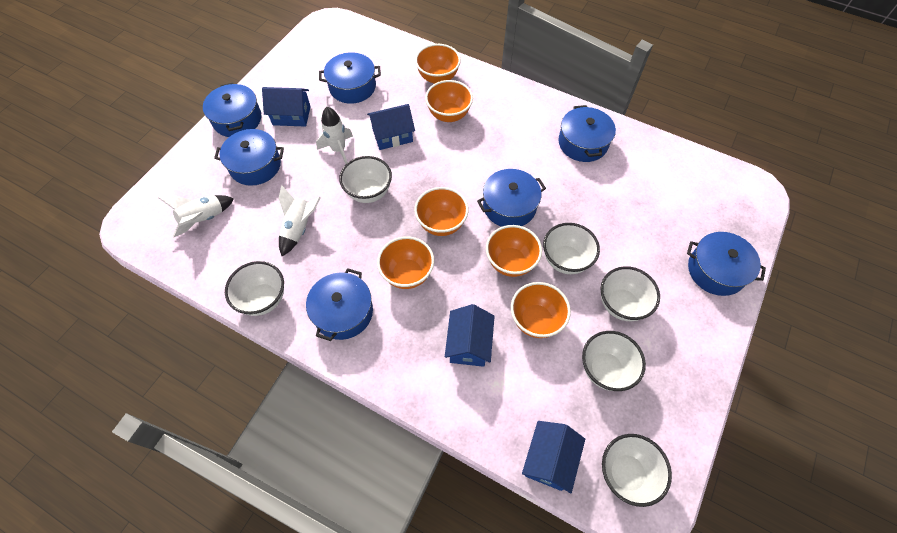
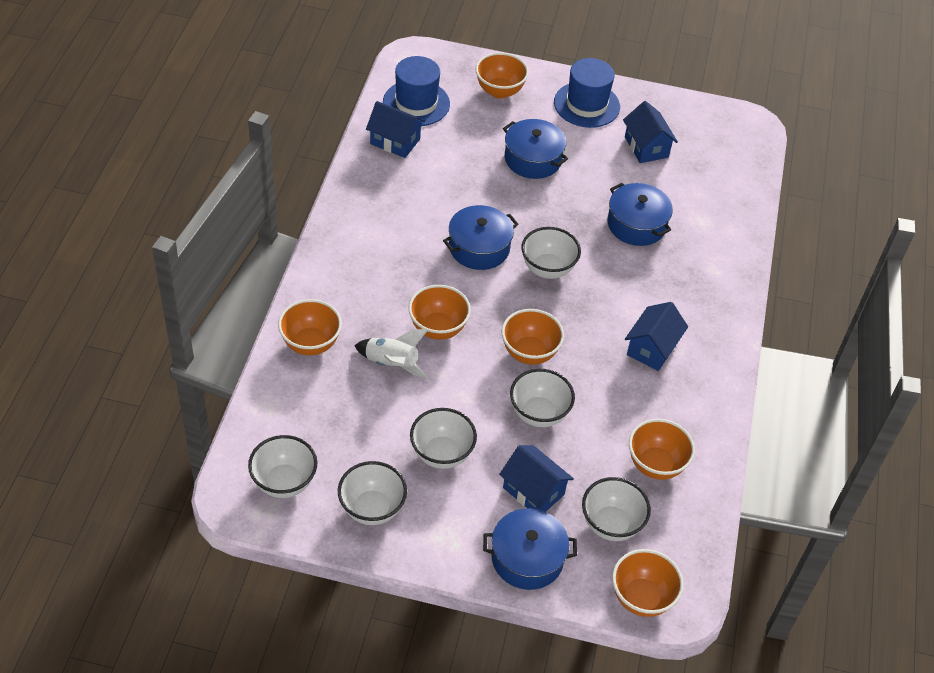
blue hat: 0 -> 2
blue pot: 7 -> 4
white rocket: 3 -> 1

